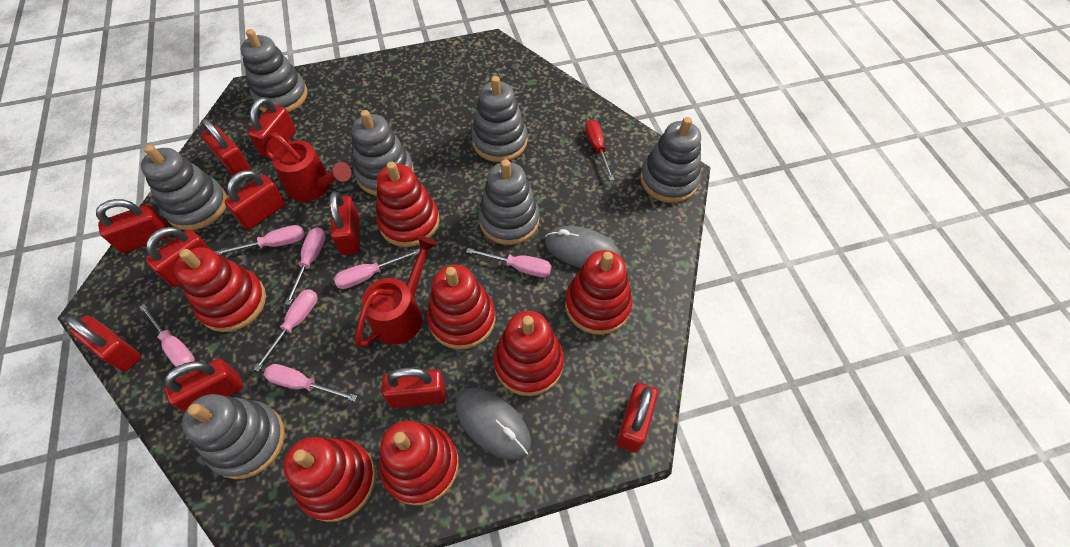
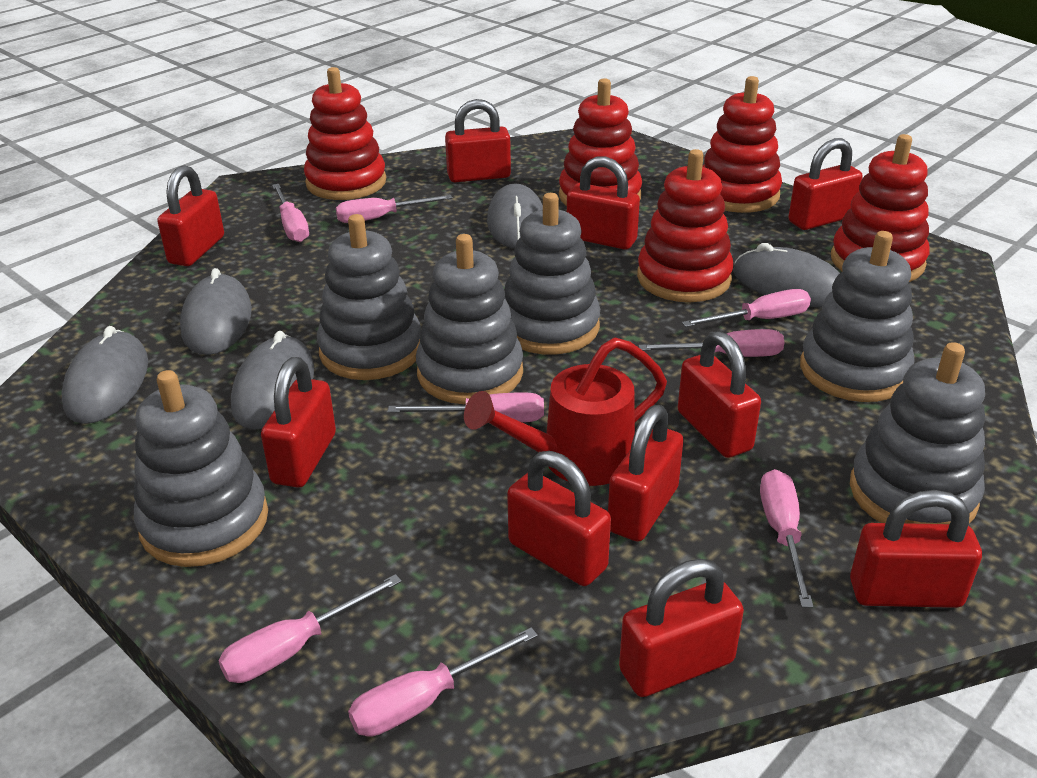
grey mouse: 2 -> 5
grey stacking toy: 7 -> 6
pink screwdriver: 7 -> 8
red screwdriver: 1 -> 0
red stacking toy: 7 -> 5
red watering can: 2 -> 1

